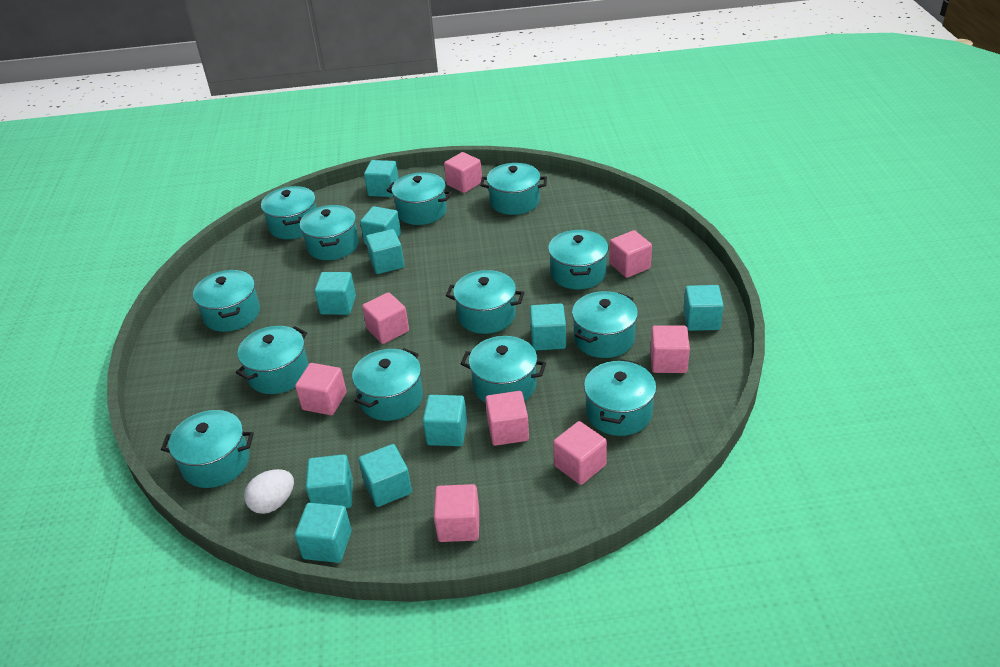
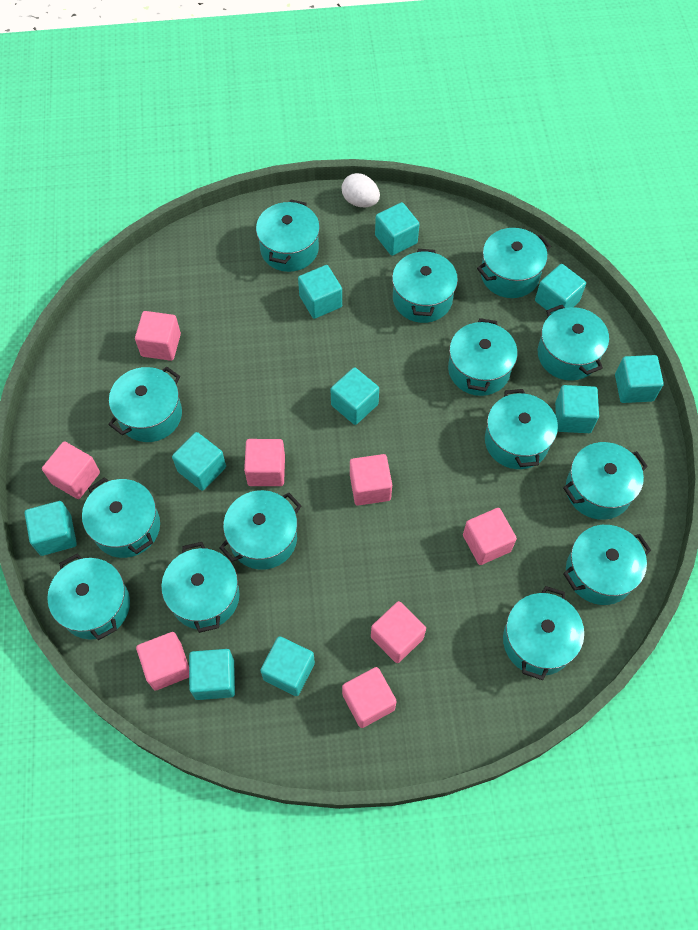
turquoise pot: 13 -> 14

